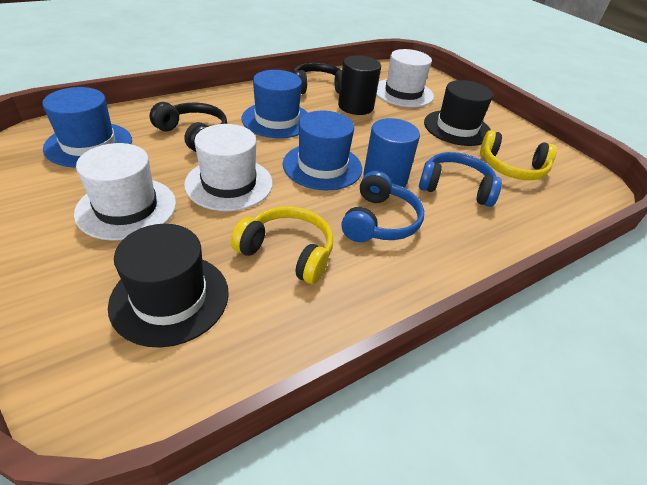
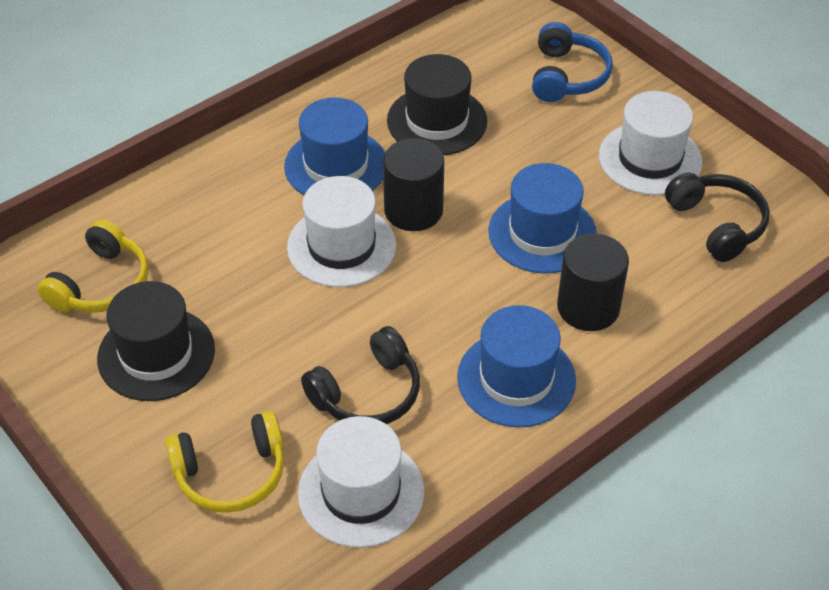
black cylinder: 1 -> 2
blue cylinder: 1 -> 0
blue headphones: 2 -> 1

